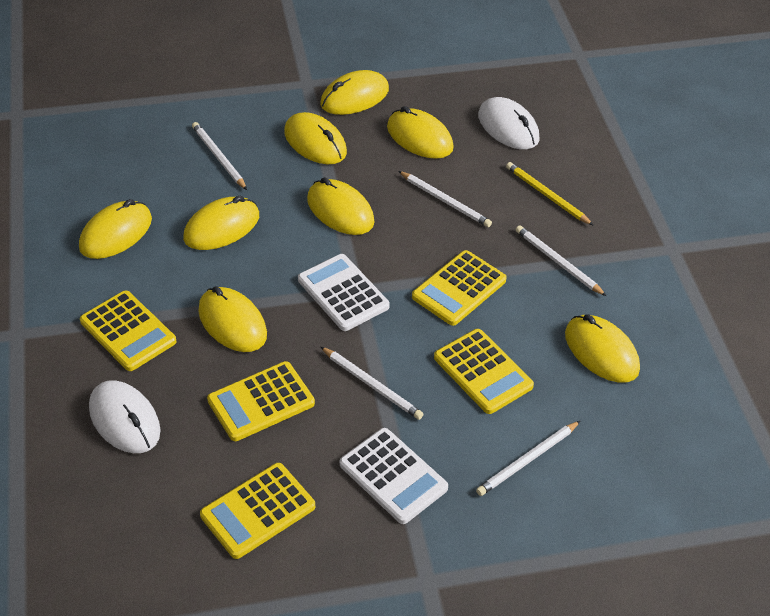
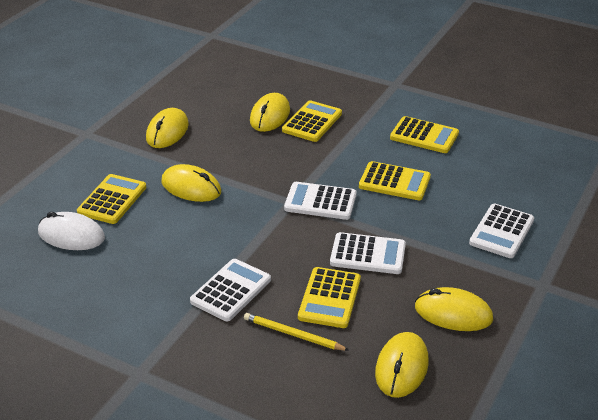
white calculator: 2 -> 4
white mouse: 2 -> 1
white pencil: 5 -> 0
yellow mouse: 8 -> 5

